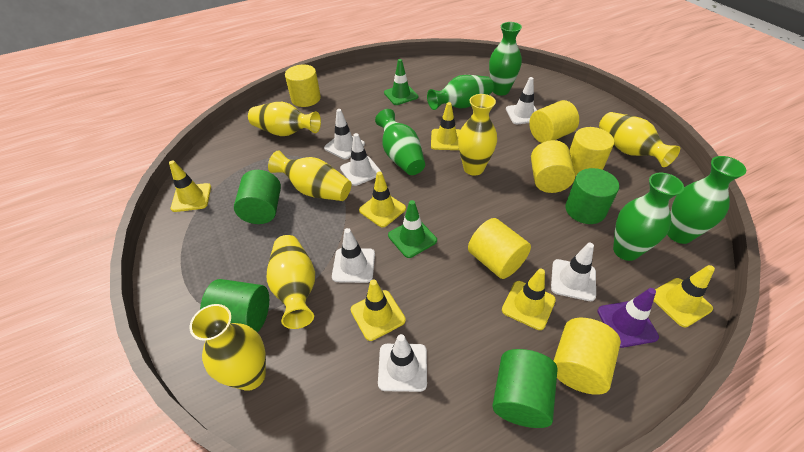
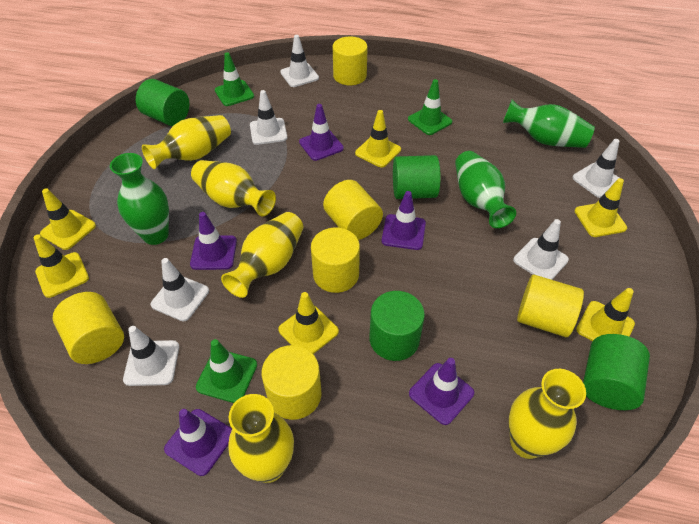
green traffic cone: 2 -> 3
green vase: 5 -> 3
purple traffic cone: 1 -> 5
yellow vase: 6 -> 5

